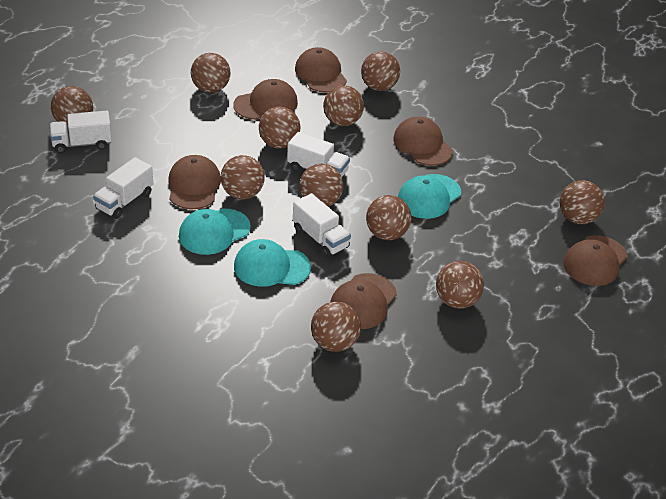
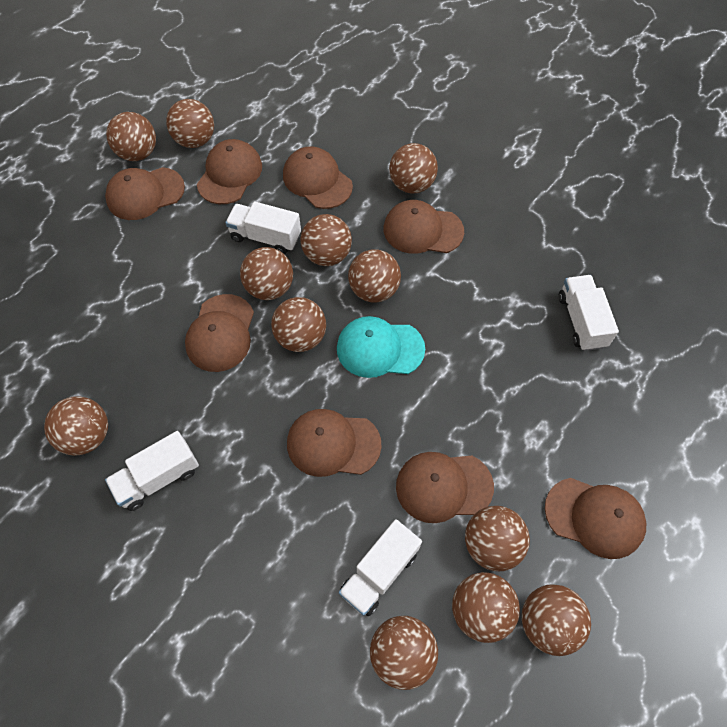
brown ball: 11 -> 12
brown cap: 6 -> 8
turquoise cap: 3 -> 1

